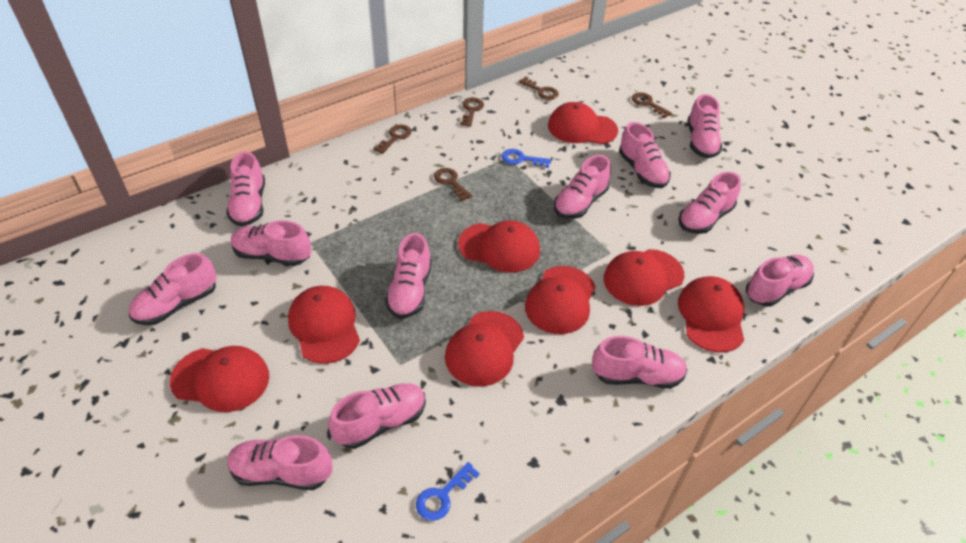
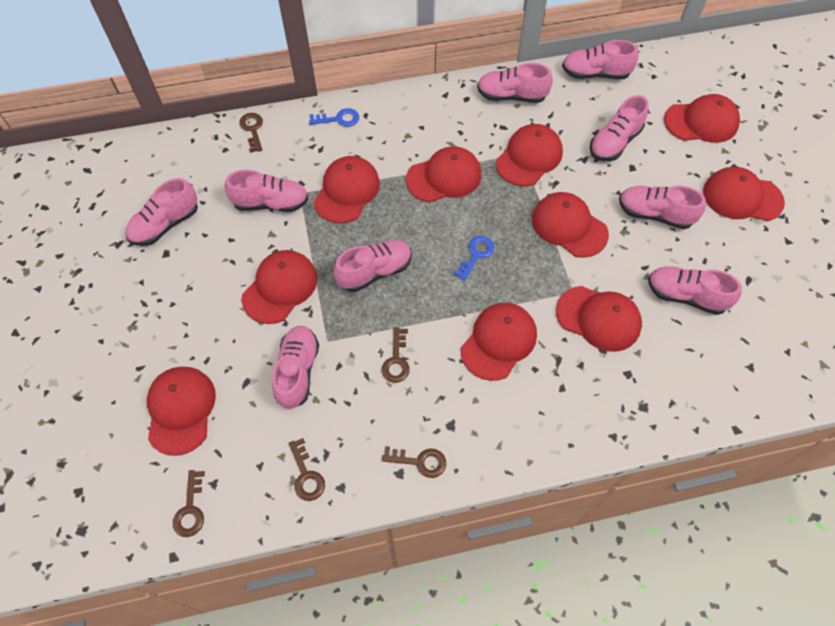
pink shoe: 12 -> 9
red cap: 8 -> 10

